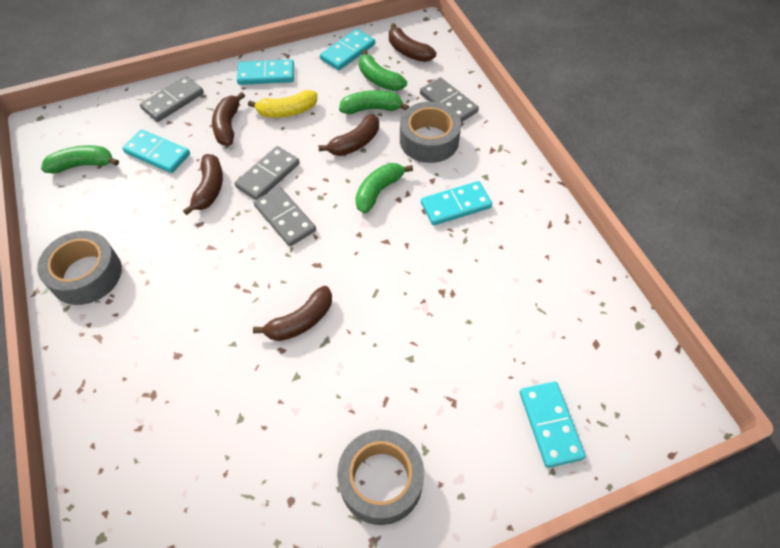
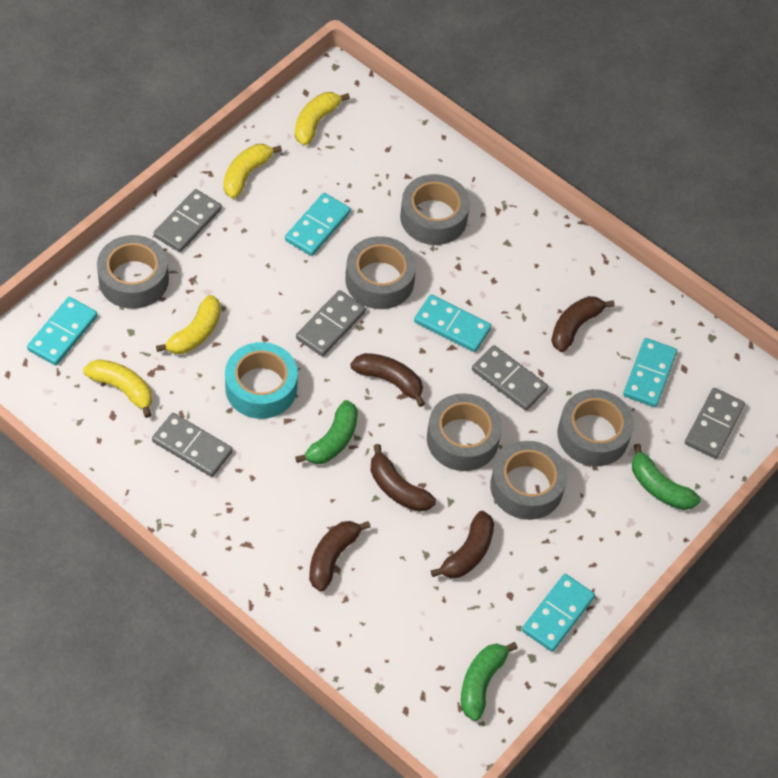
green banana: 4 -> 3
grey domino: 4 -> 5
grey tape: 3 -> 6
turquoise tape: 0 -> 1
yellow banana: 1 -> 4

